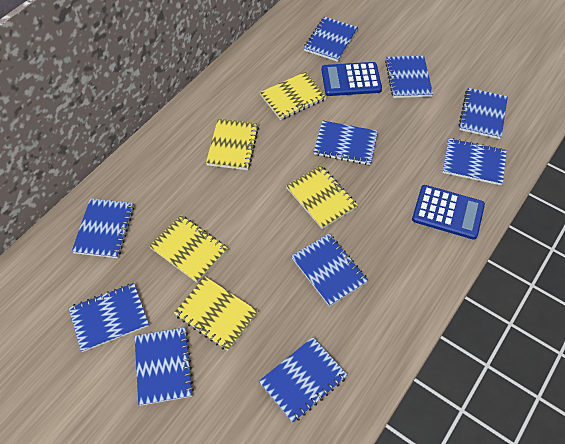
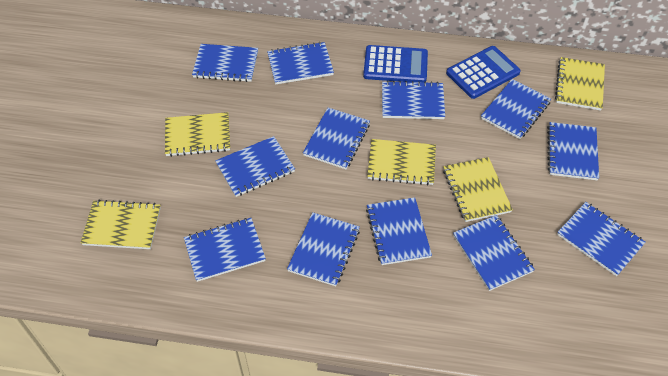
blue notebook: 10 -> 12

